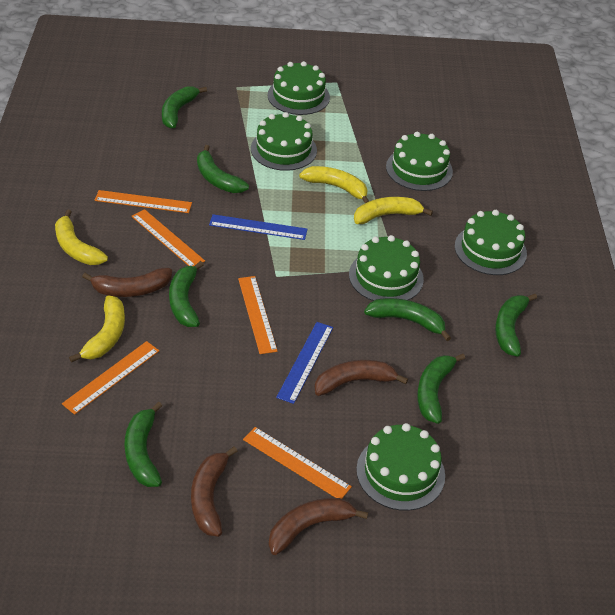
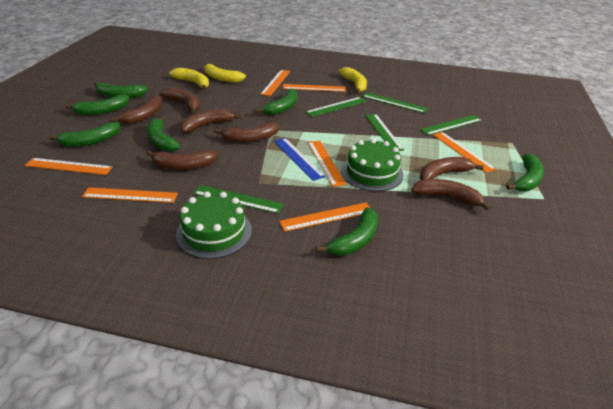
blue ruler: 2 -> 1
brown banana: 4 -> 7
green cake: 6 -> 2
green ruler: 0 -> 5
orange ruler: 5 -> 7
yellow banana: 4 -> 3

